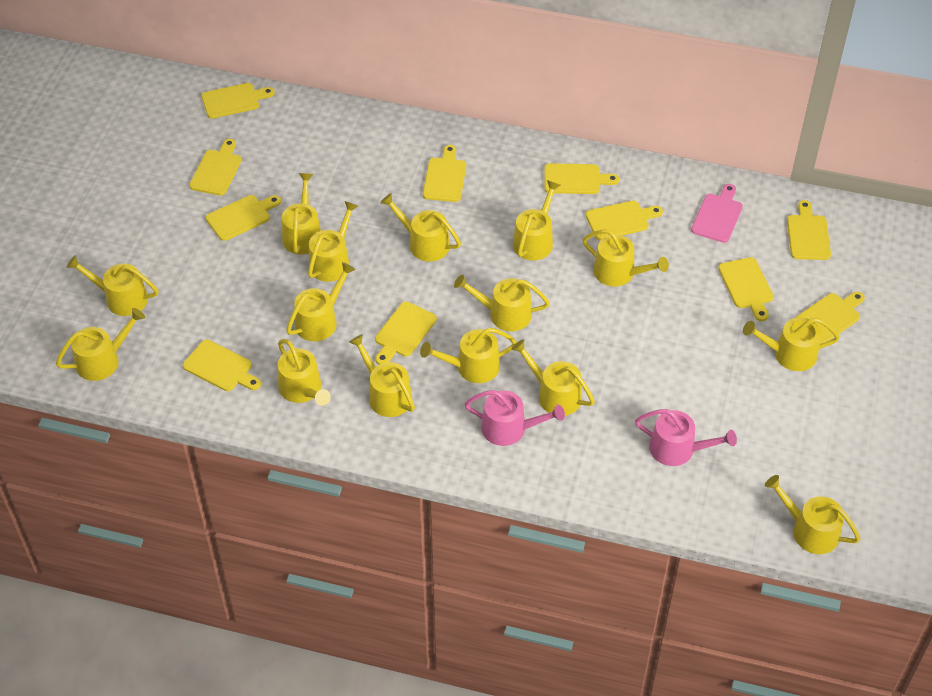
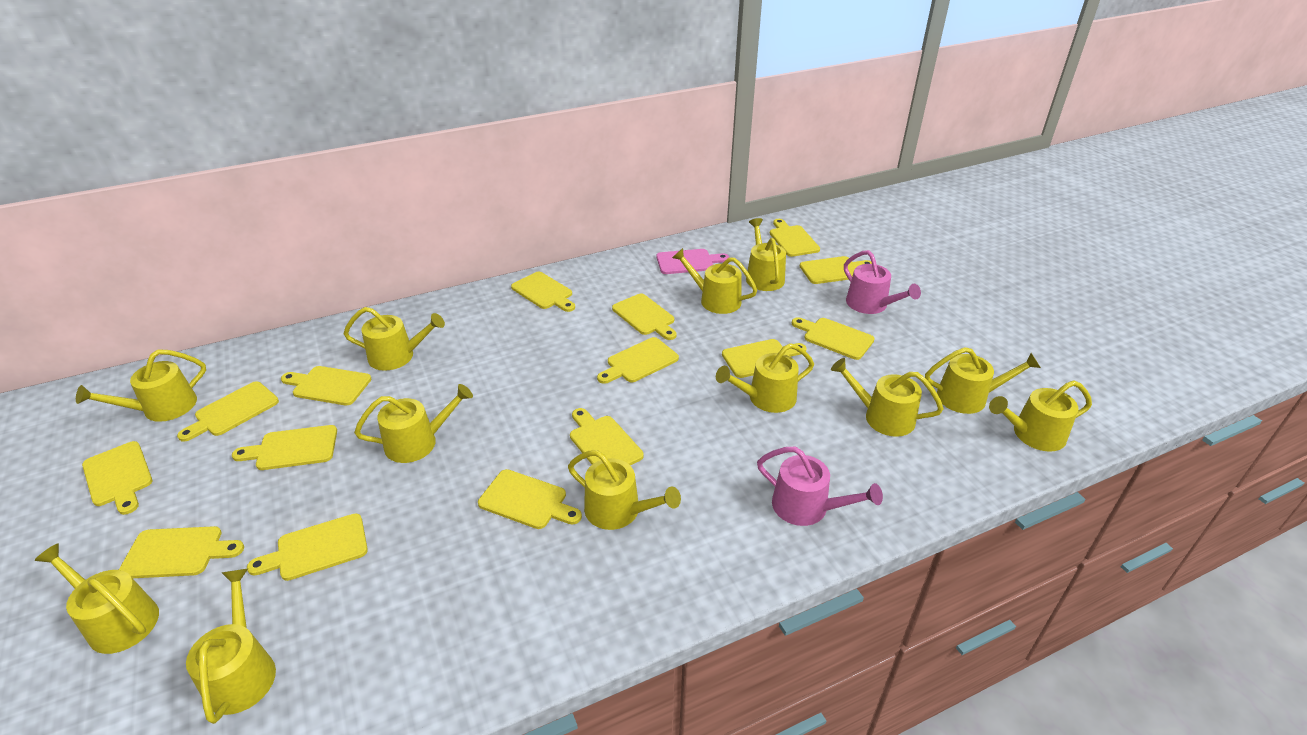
yellow cutting board: 11 -> 15
yellow watering can: 15 -> 12

